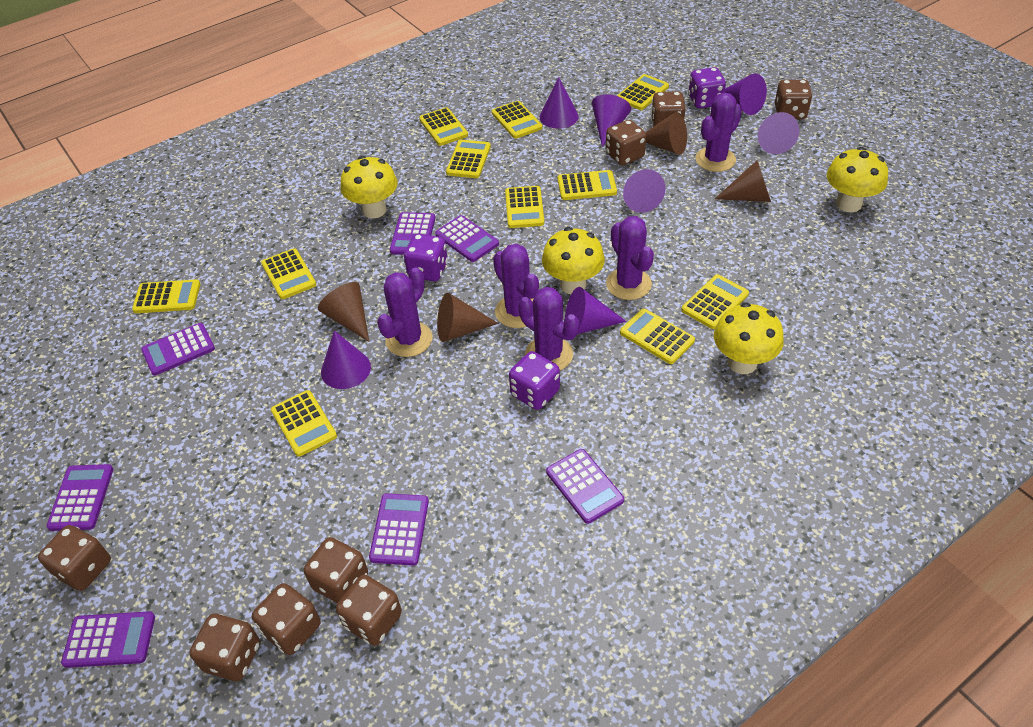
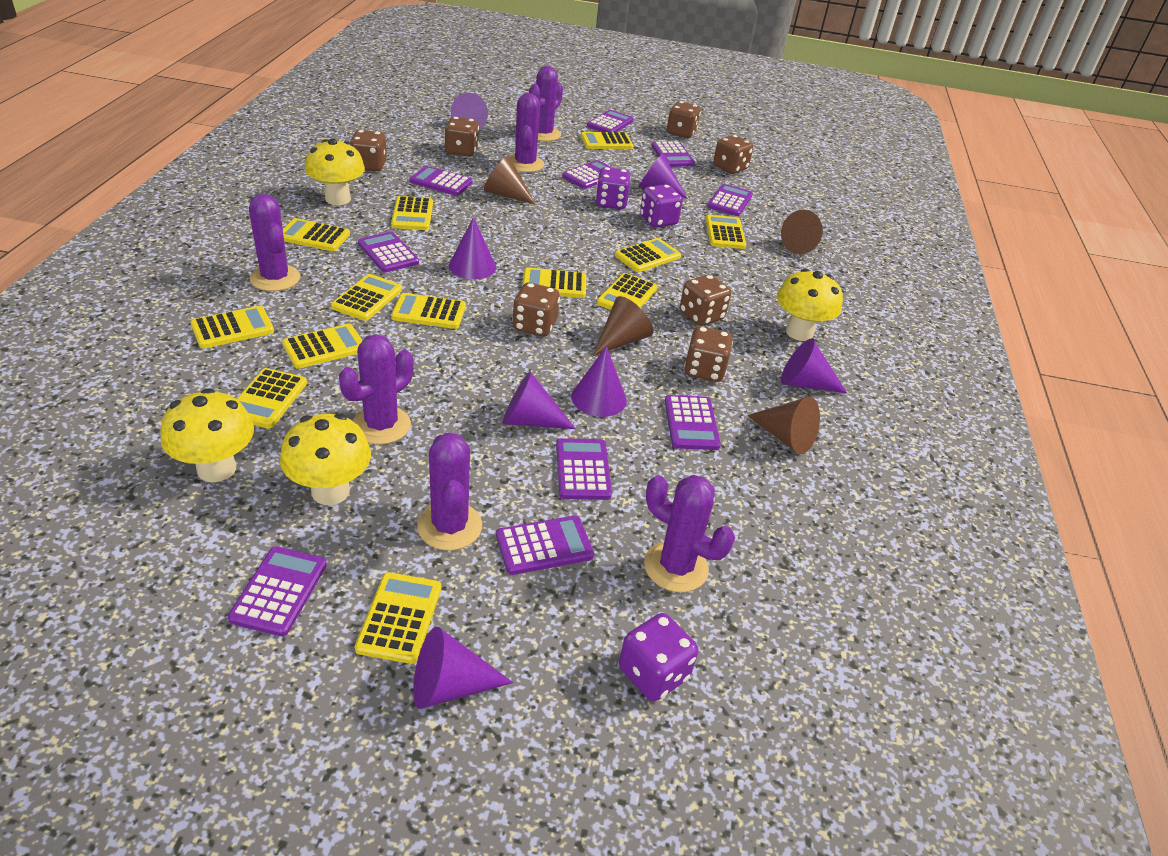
brown dice: 8 -> 7
purple cactus: 5 -> 6
purple calculator: 7 -> 10
yellow calculator: 11 -> 13

